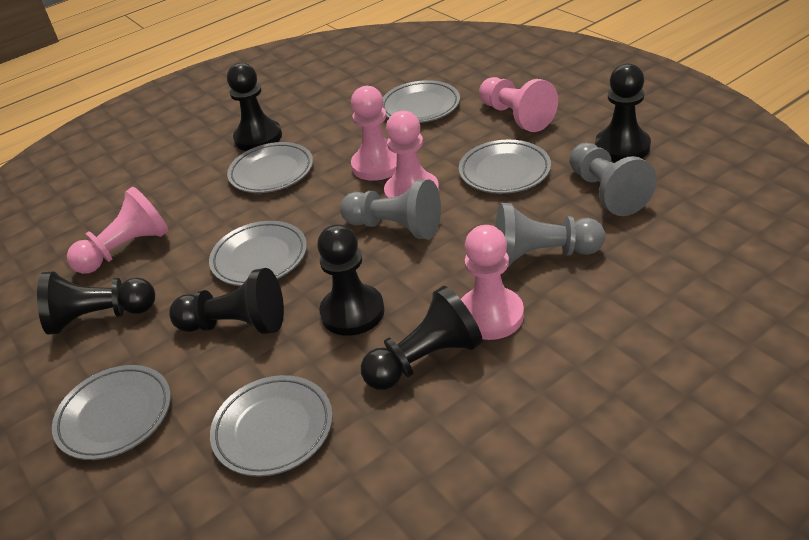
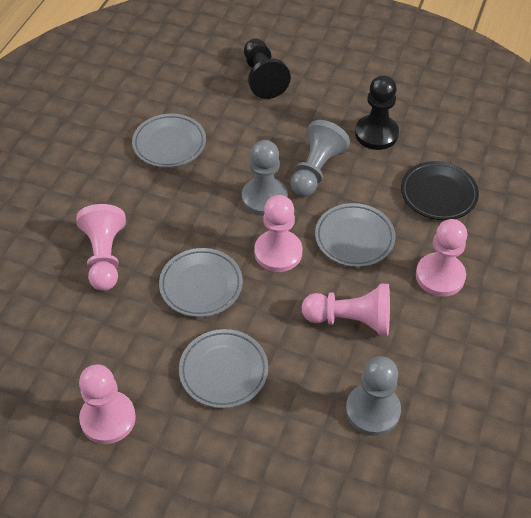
black pawn: 6 -> 2
black plate: 0 -> 1
grey plate: 6 -> 4

